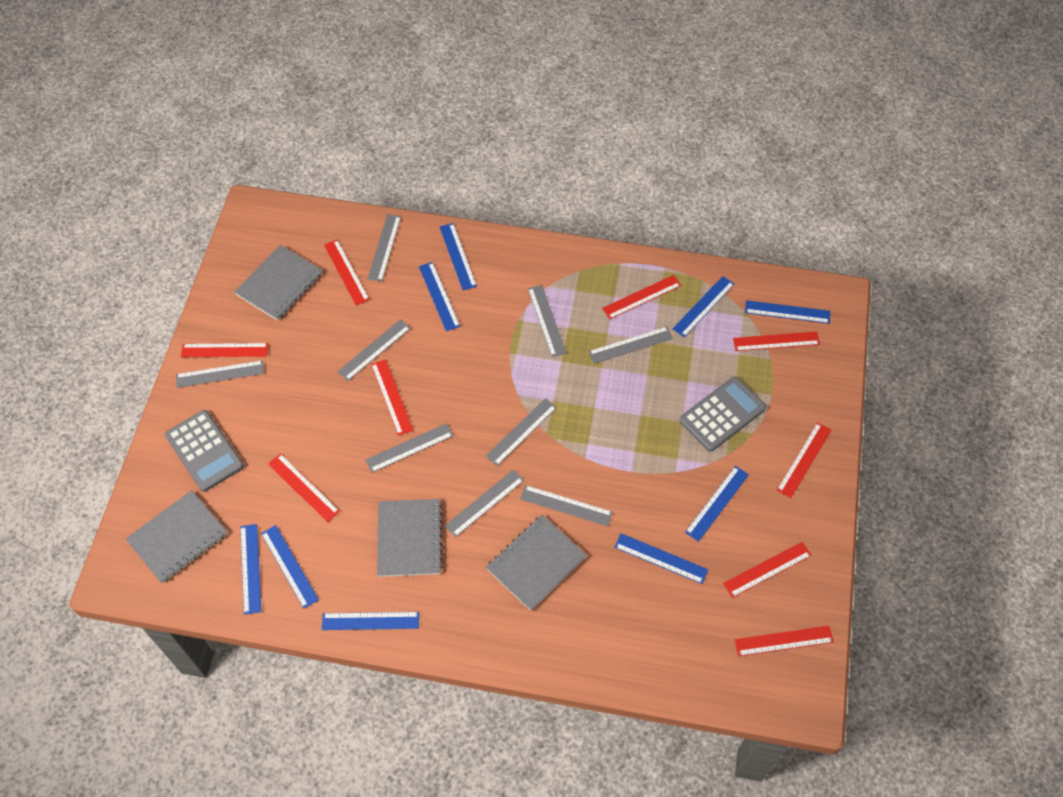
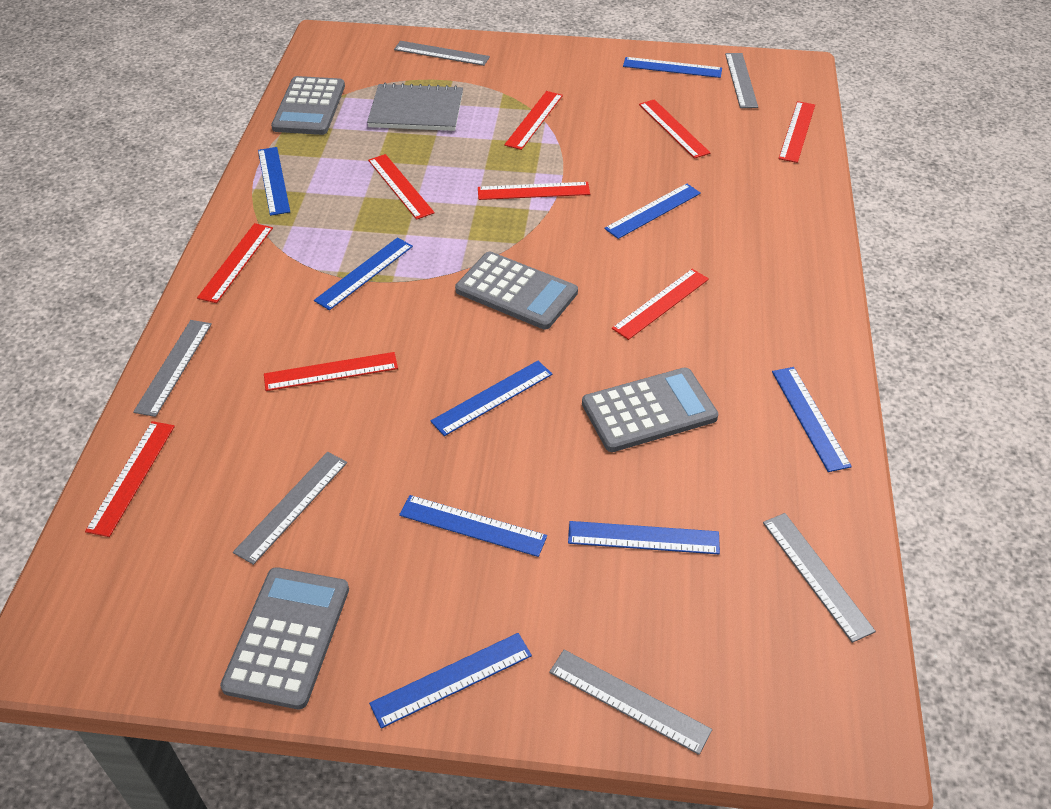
grey calculator: 2 -> 4
grey notebook: 4 -> 1
grey ruler: 9 -> 6

